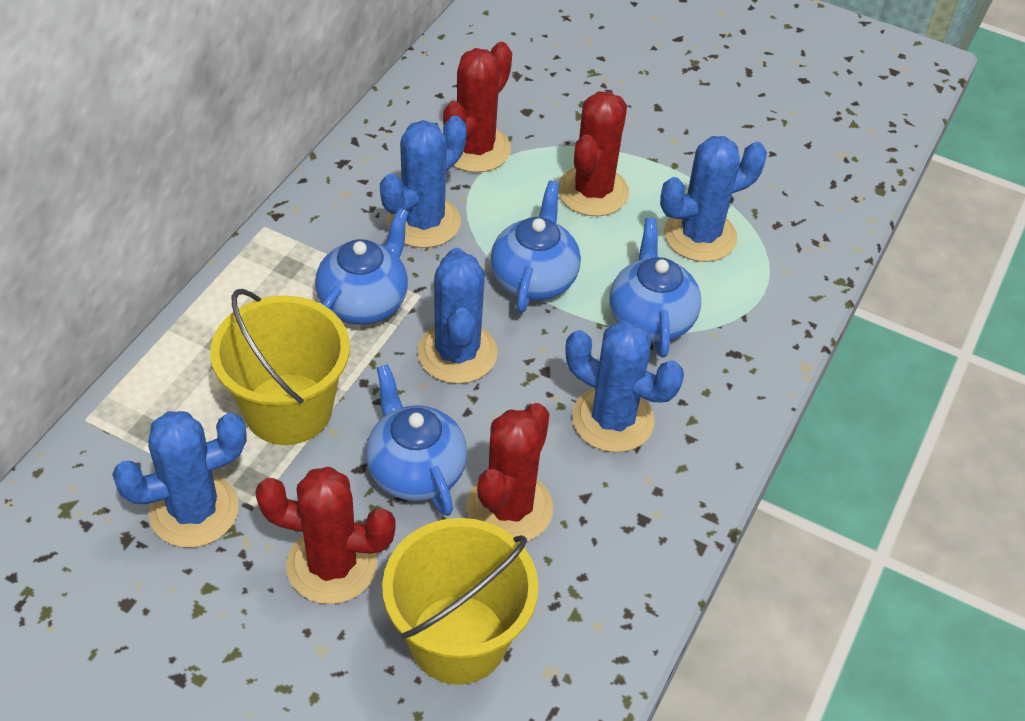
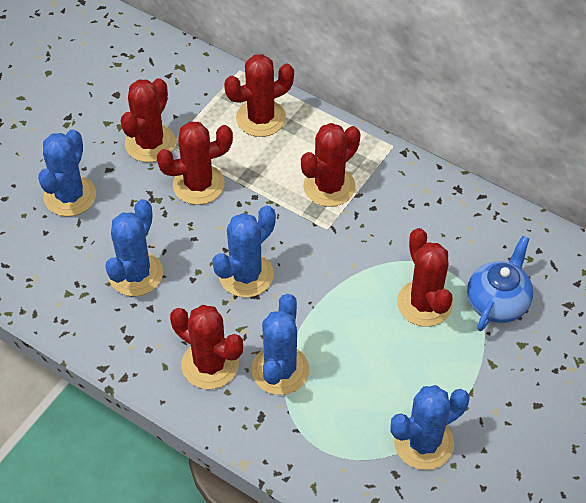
blue teapot: 4 -> 1
red cactus: 4 -> 6
yellow bucket: 2 -> 0

